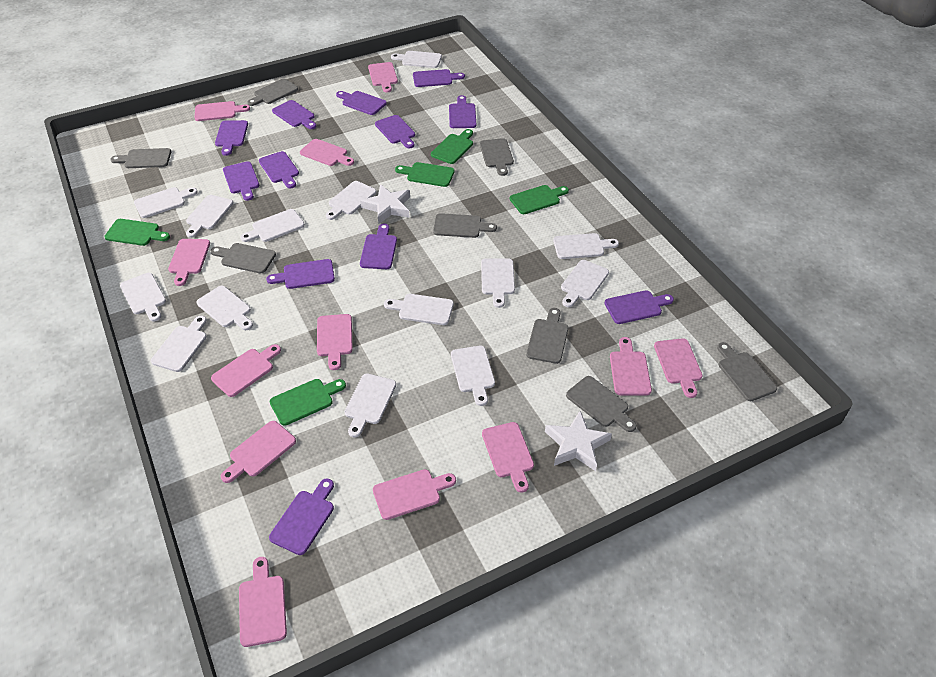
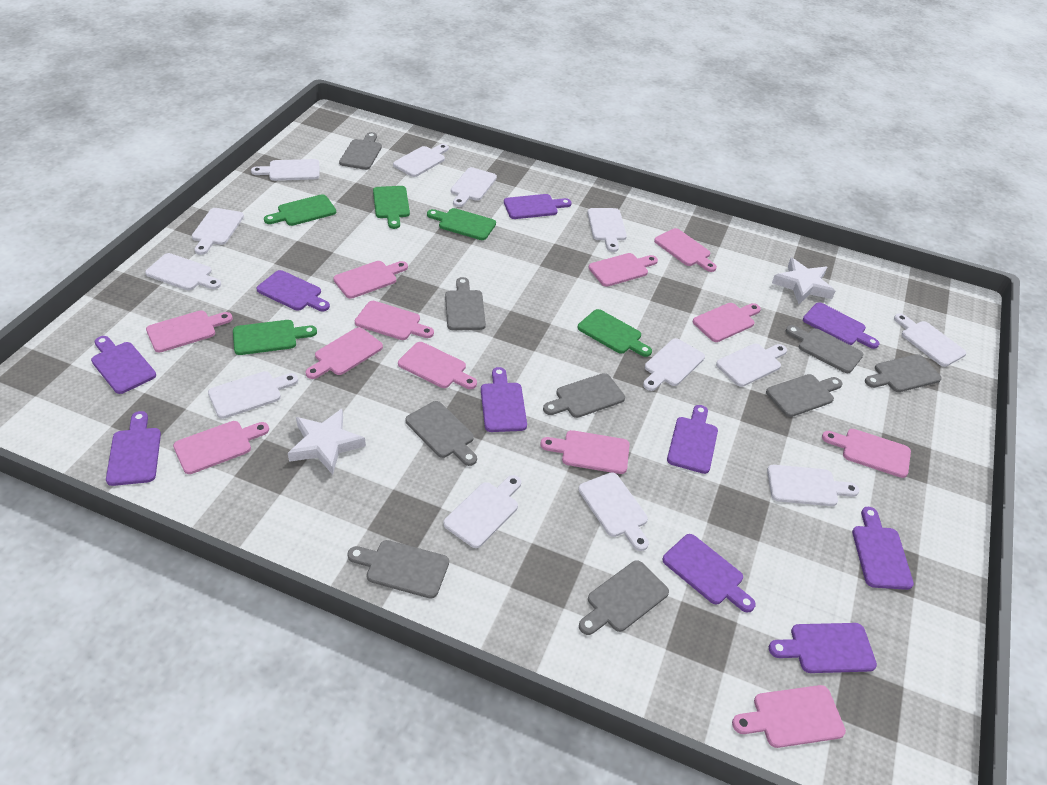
grey cutting board: 8 -> 9
purple cutting board: 12 -> 10
white cutting board: 14 -> 13

